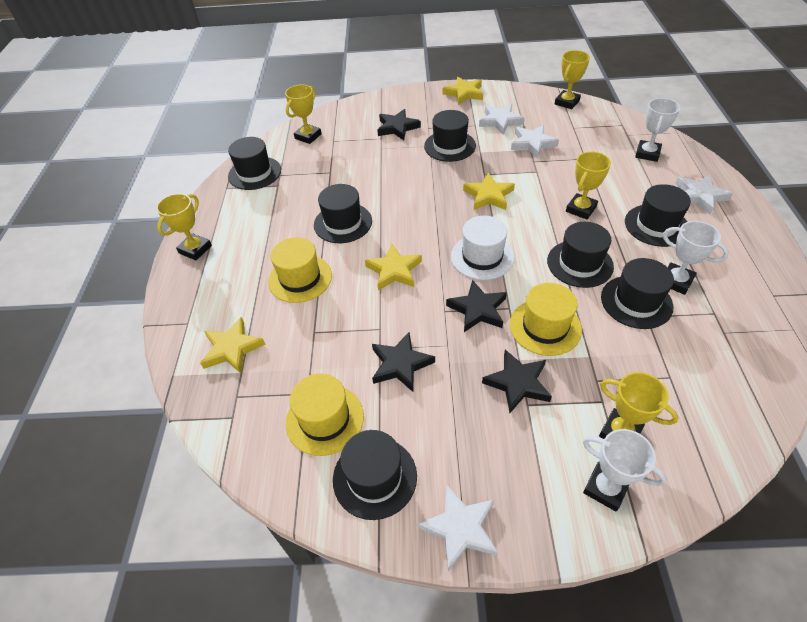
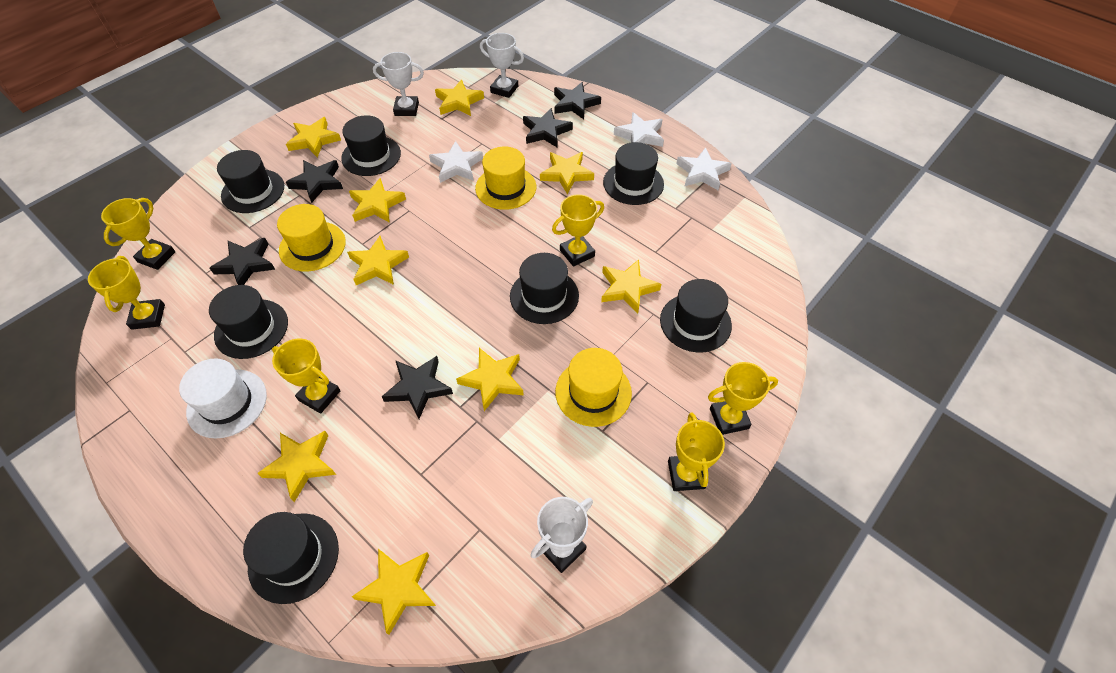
black star: 4 -> 5
white star: 4 -> 3
yellow star: 4 -> 9
yellow trophy: 5 -> 6

